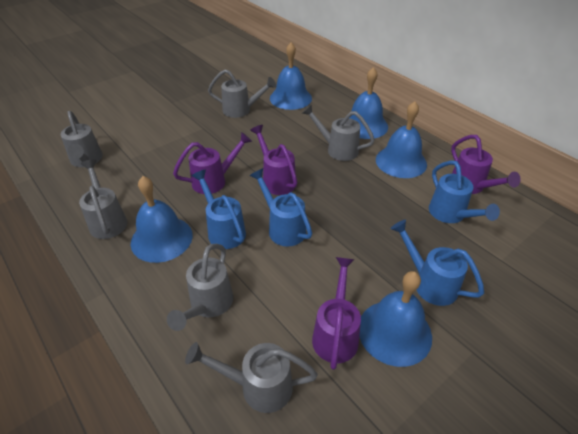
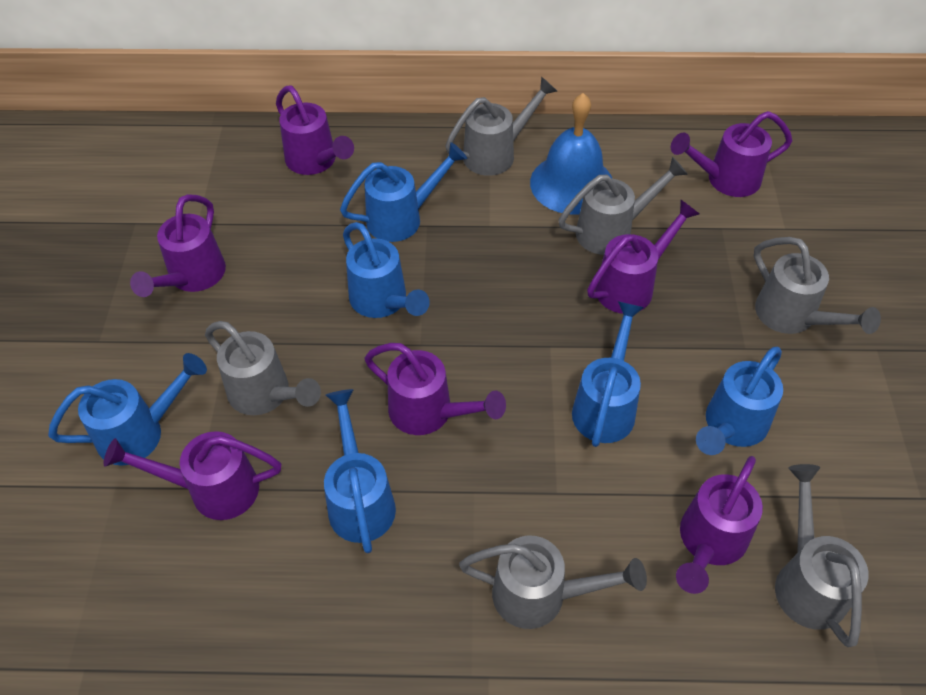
blue bell: 5 -> 1
blue watering can: 4 -> 6
purple watering can: 4 -> 7

